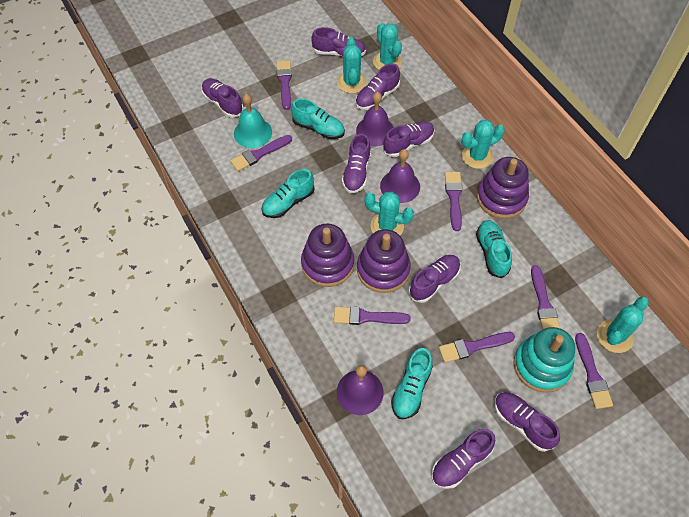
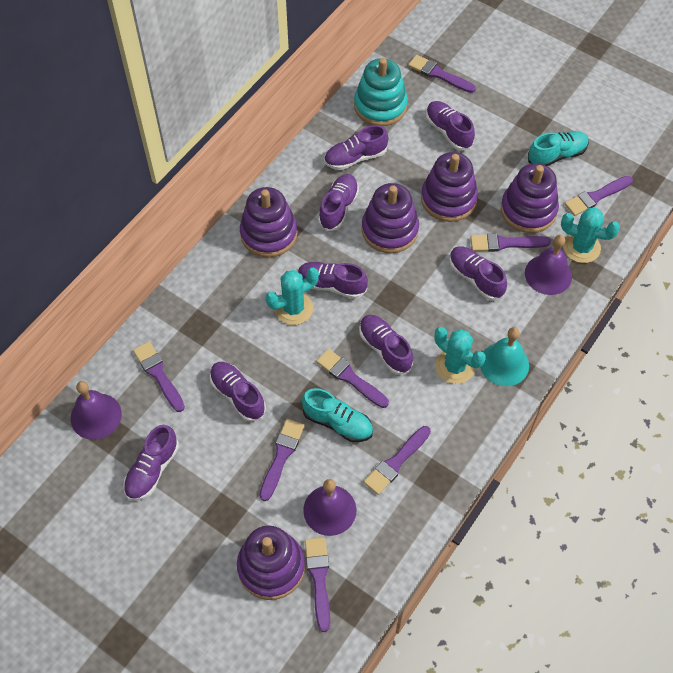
purple brush: 7 -> 8
purple stacking toy: 3 -> 5
turquoise cactus: 5 -> 3
turquoise shoe: 4 -> 2

